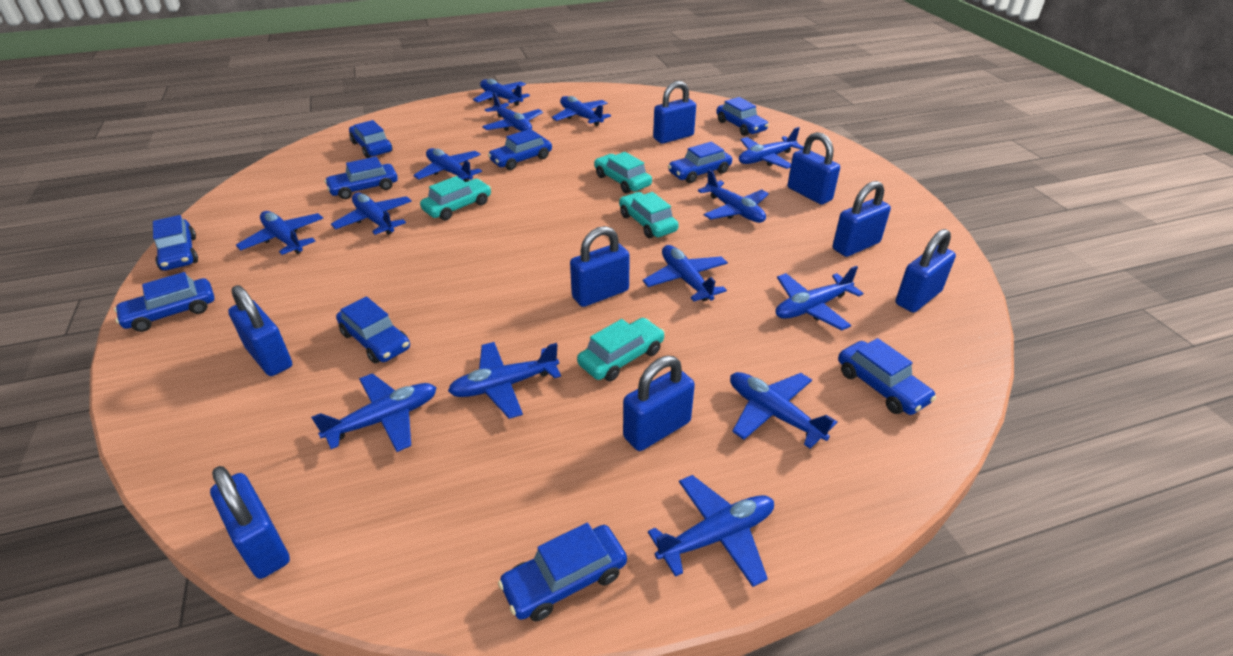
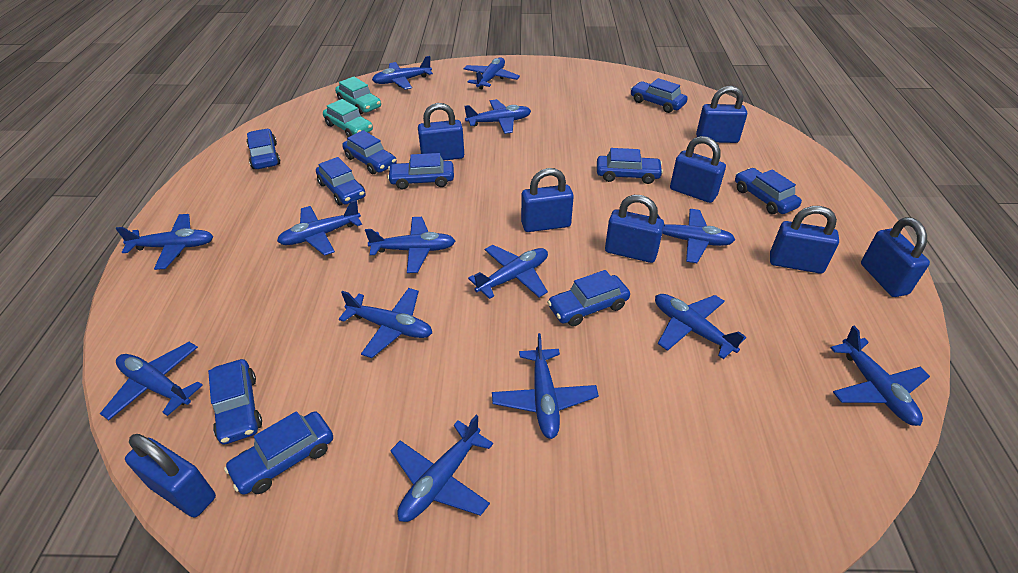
turquoise car: 4 -> 2

